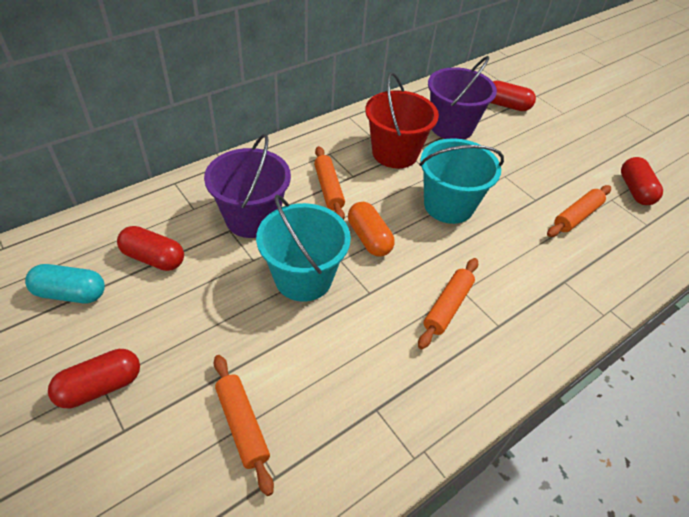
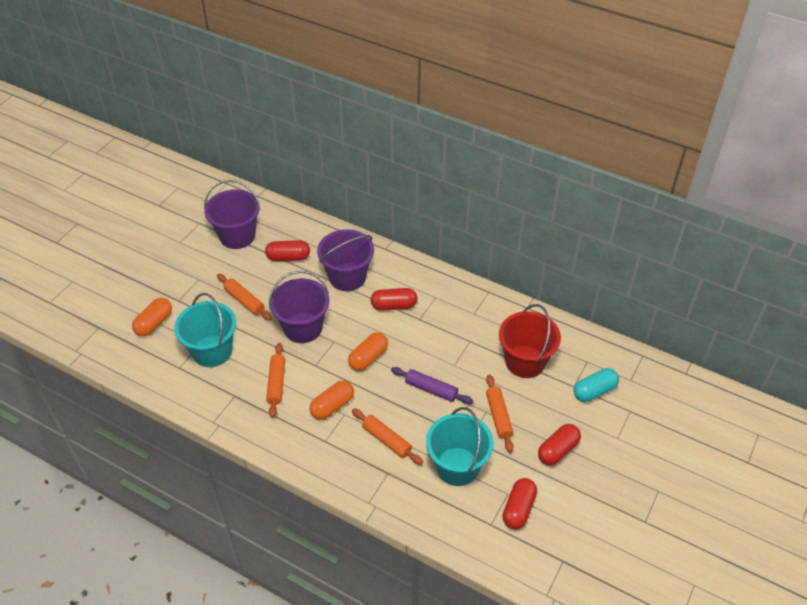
orange capsule: 1 -> 3
purple bucket: 2 -> 3
purple rolling pin: 0 -> 1

